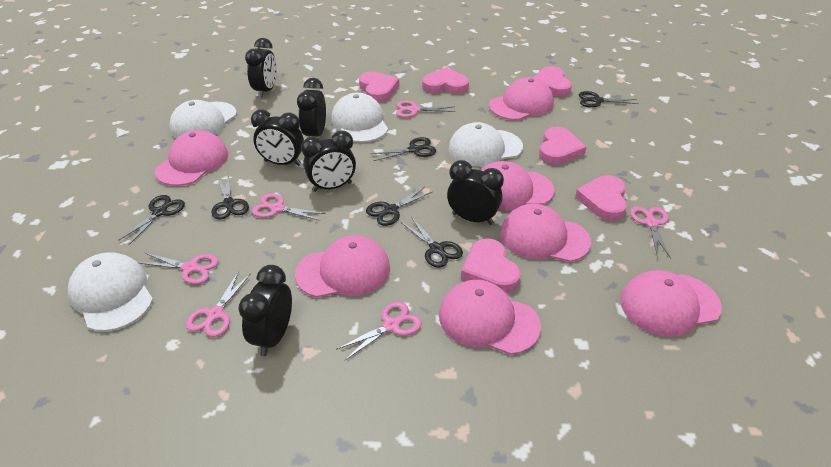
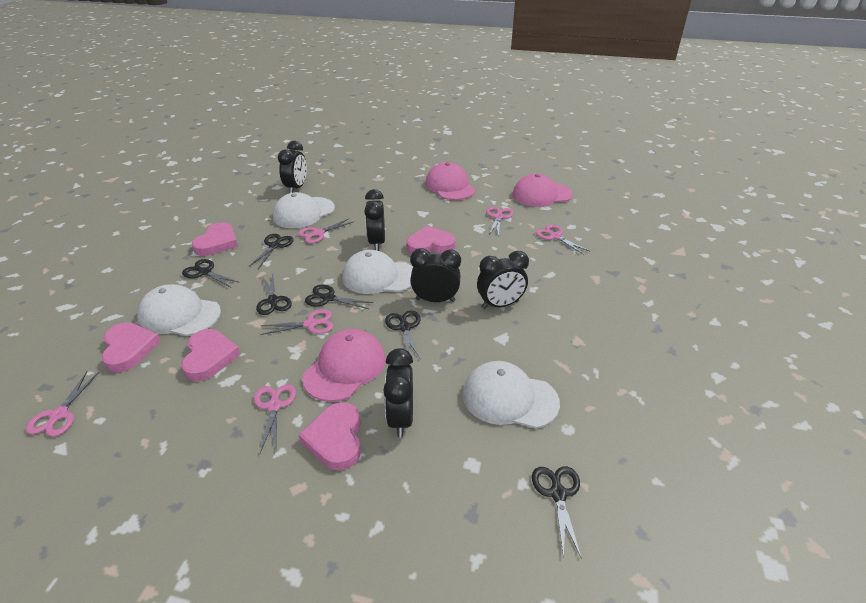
black clock: 6 -> 5
pink cap: 7 -> 3
pink heart: 6 -> 5

